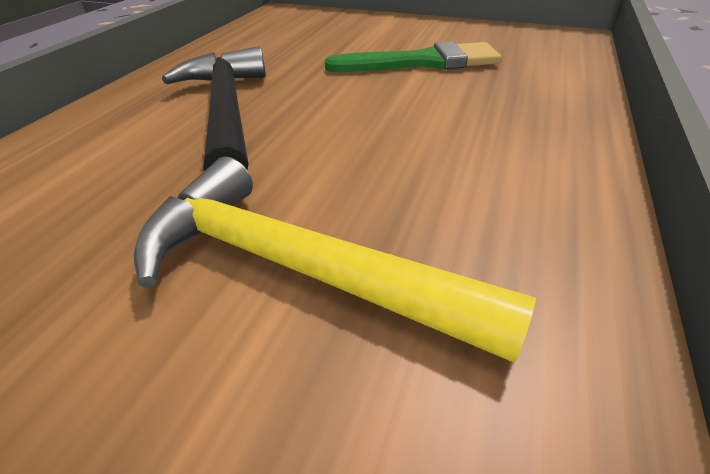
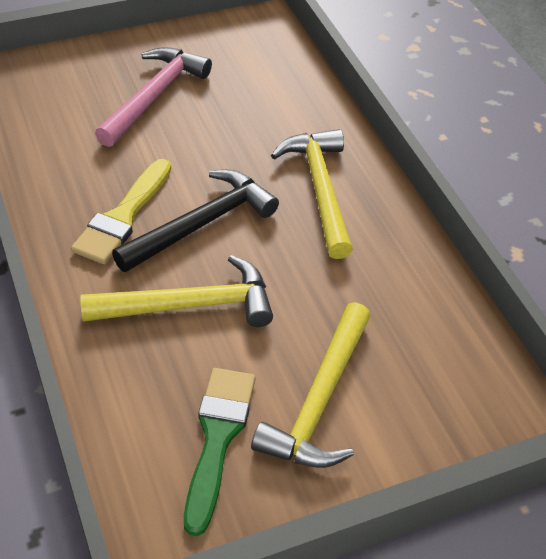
pink hammer: 0 -> 1
yellow brush: 0 -> 1
yellow hammer: 1 -> 3

